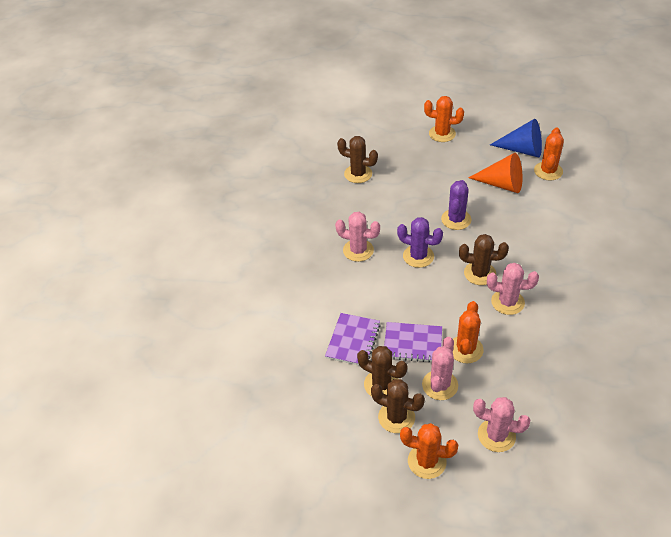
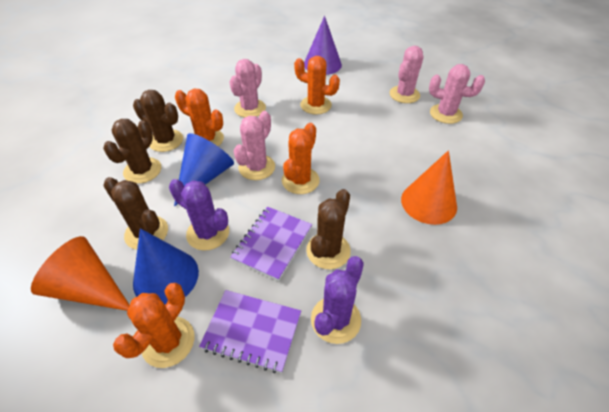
blue cone: 1 -> 2
orange cone: 1 -> 2
purple cone: 0 -> 1

